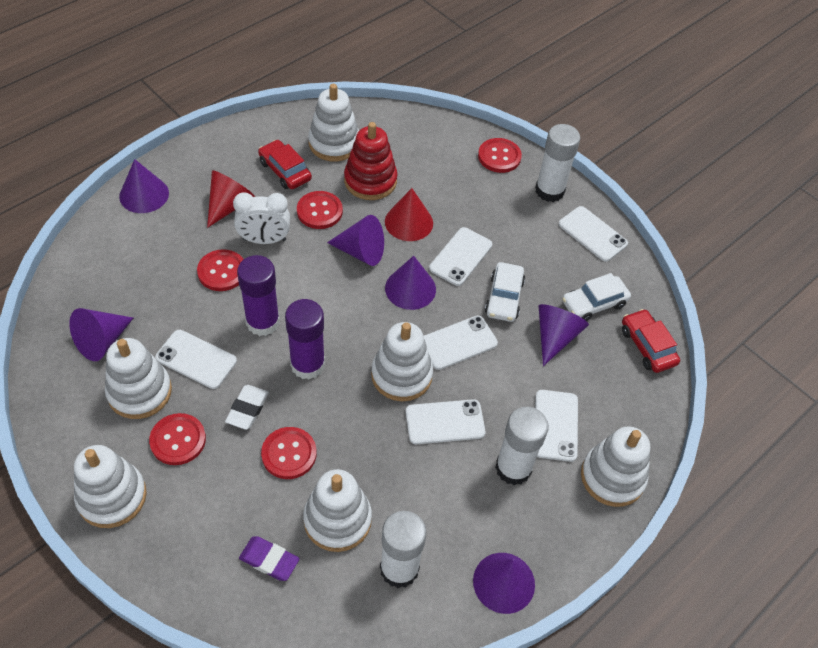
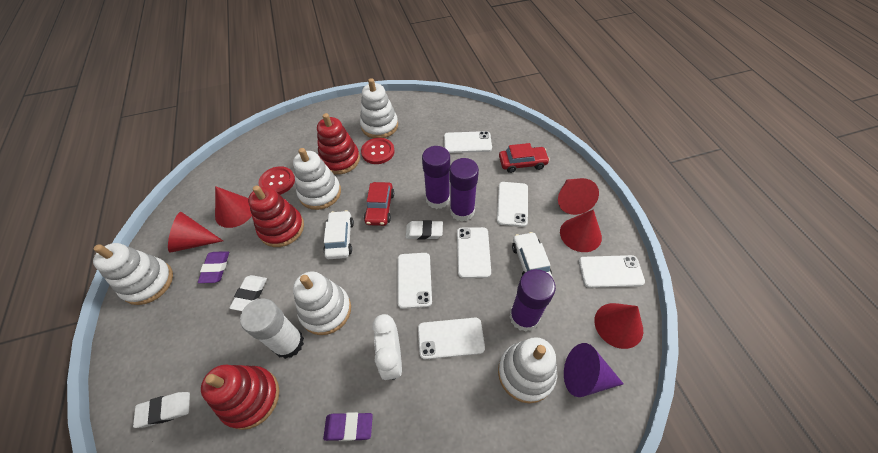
purple cone: 6 -> 1
purple eraser: 1 -> 2
purple glue stick: 2 -> 3
red button: 5 -> 2
red cone: 2 -> 5
red stacking toy: 1 -> 3
white eraser: 1 -> 3
white glue stick: 3 -> 1
white stacking toy: 6 -> 5

